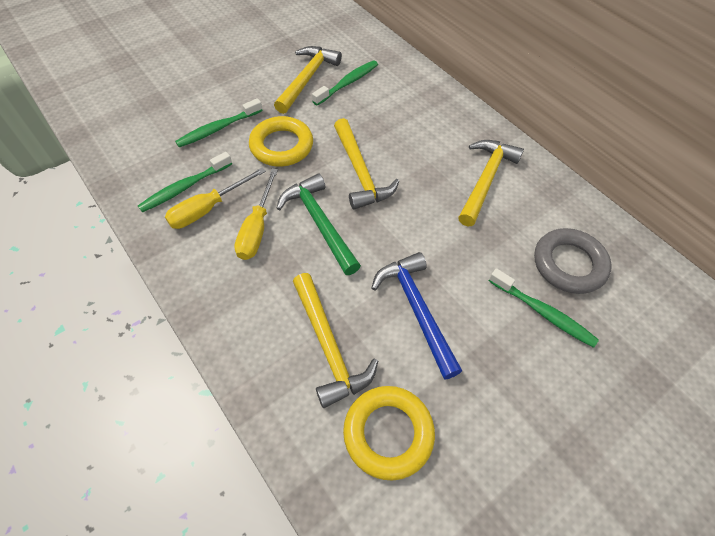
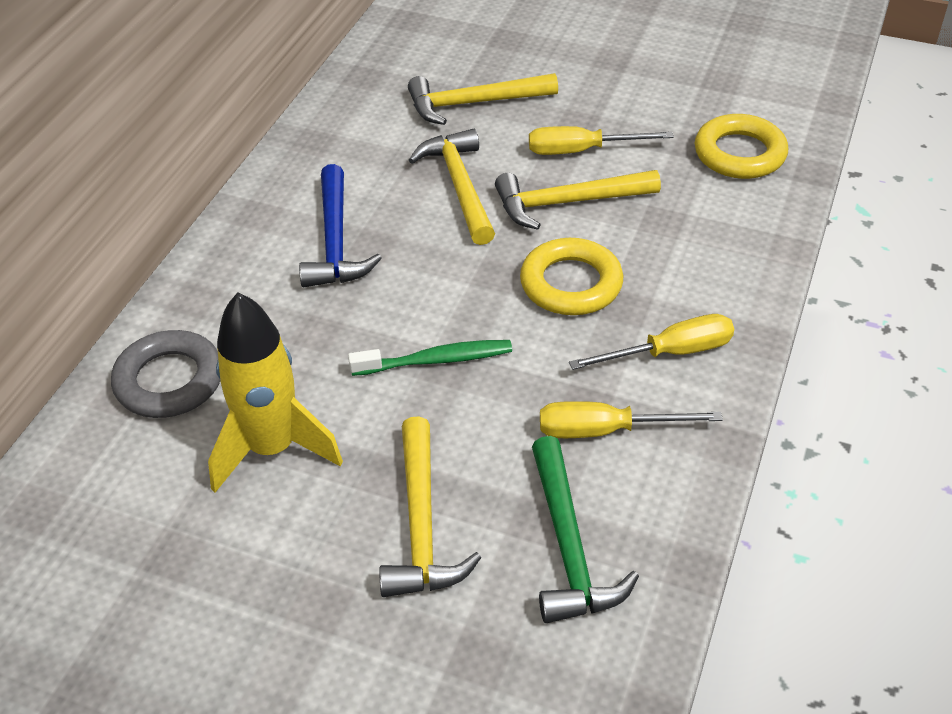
green toothbrush: 4 -> 1
yellow rocket: 0 -> 1
yellow screwdriver: 2 -> 3

